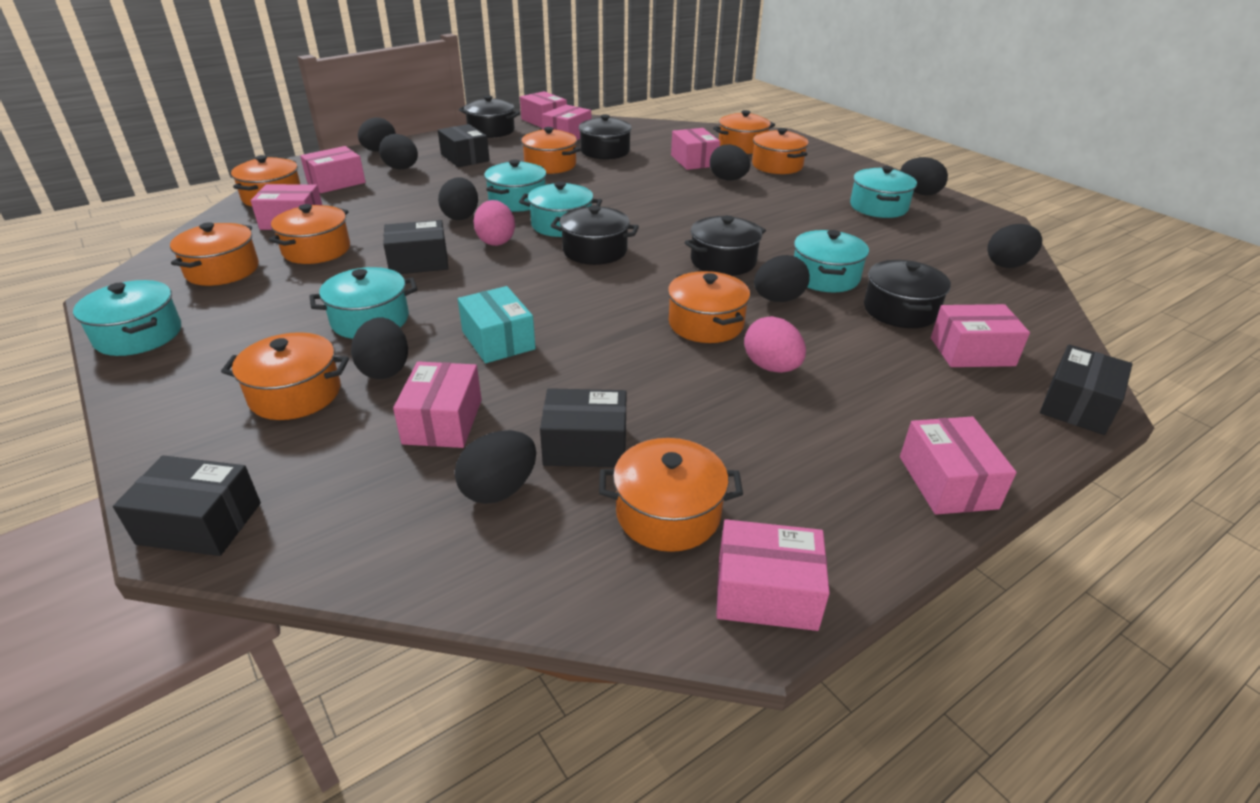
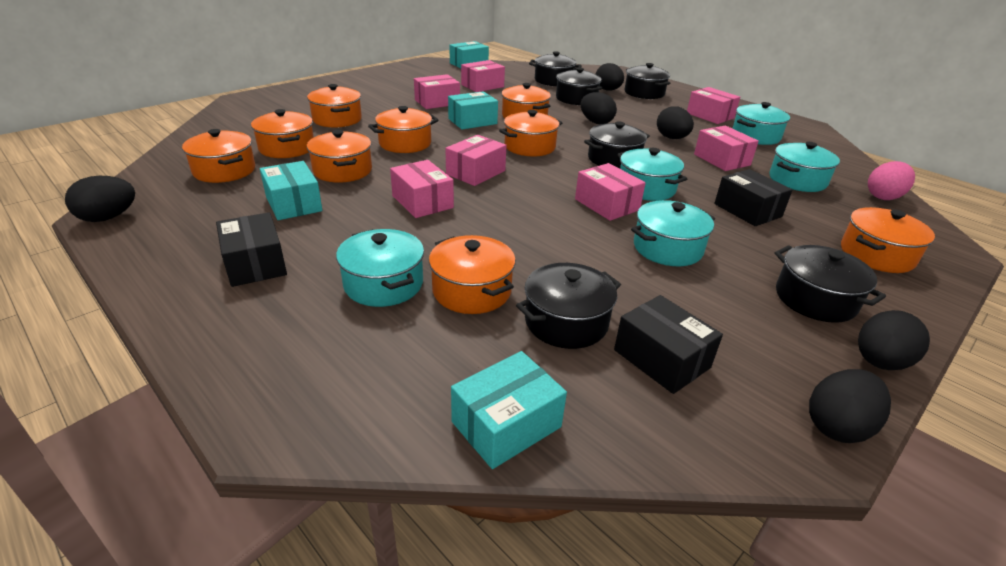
black box: 5 -> 3
black egg: 9 -> 6
black pot: 5 -> 6
pink box: 9 -> 7
pink egg: 2 -> 1
turquoise box: 1 -> 4
turquoise pot: 6 -> 5

